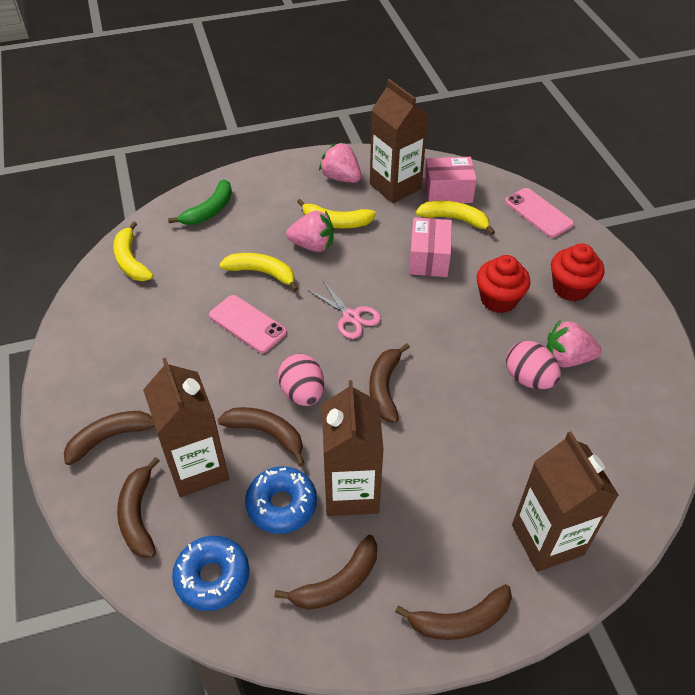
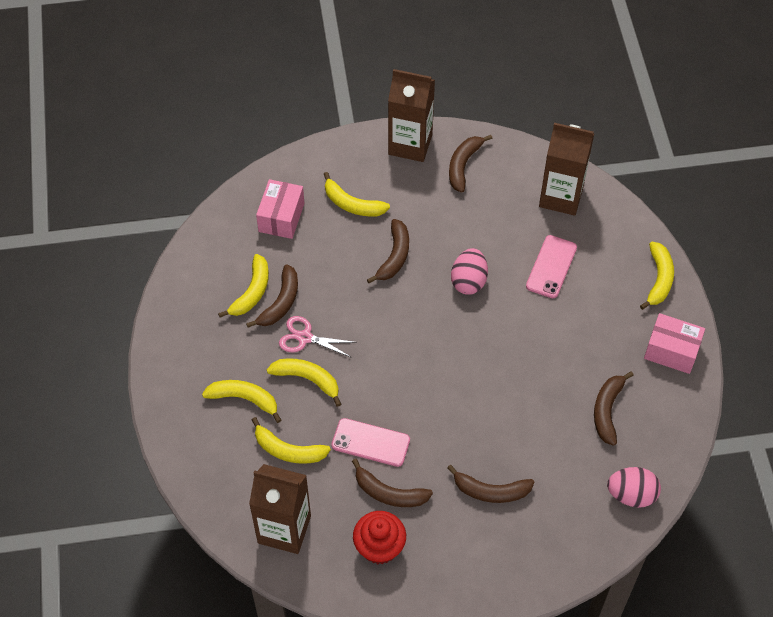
blue donut: 2 -> 0
brown carton: 4 -> 3
green banana: 1 -> 0
pink strawberry: 3 -> 0
red cupcake: 2 -> 1
yellow banana: 4 -> 6

